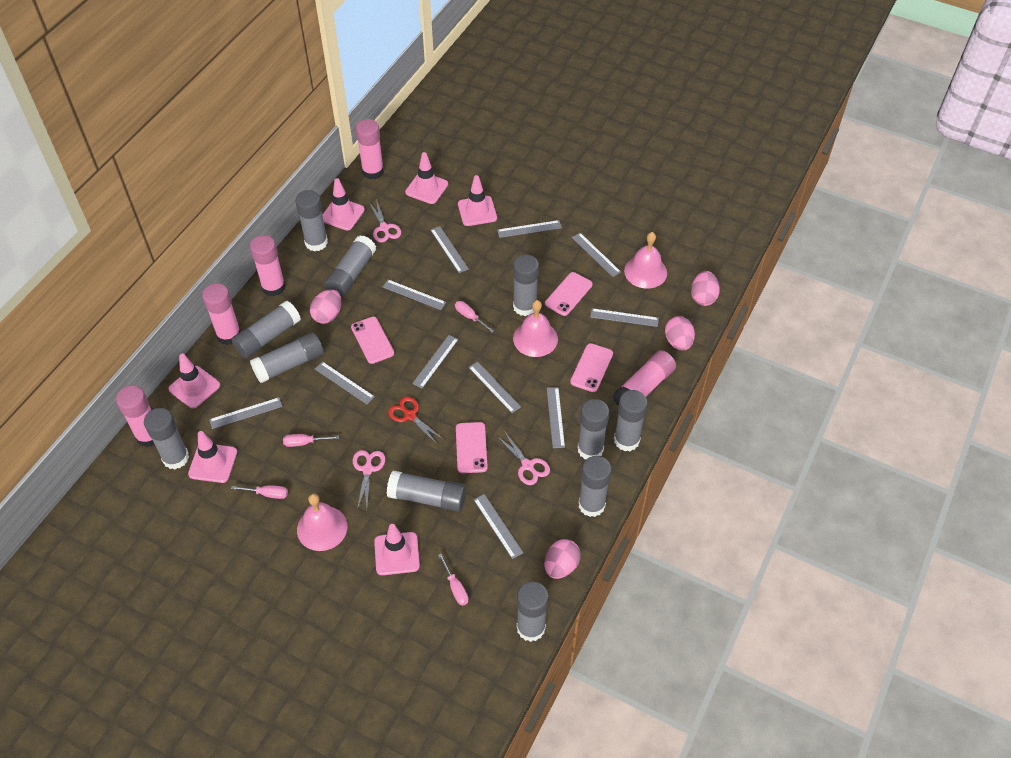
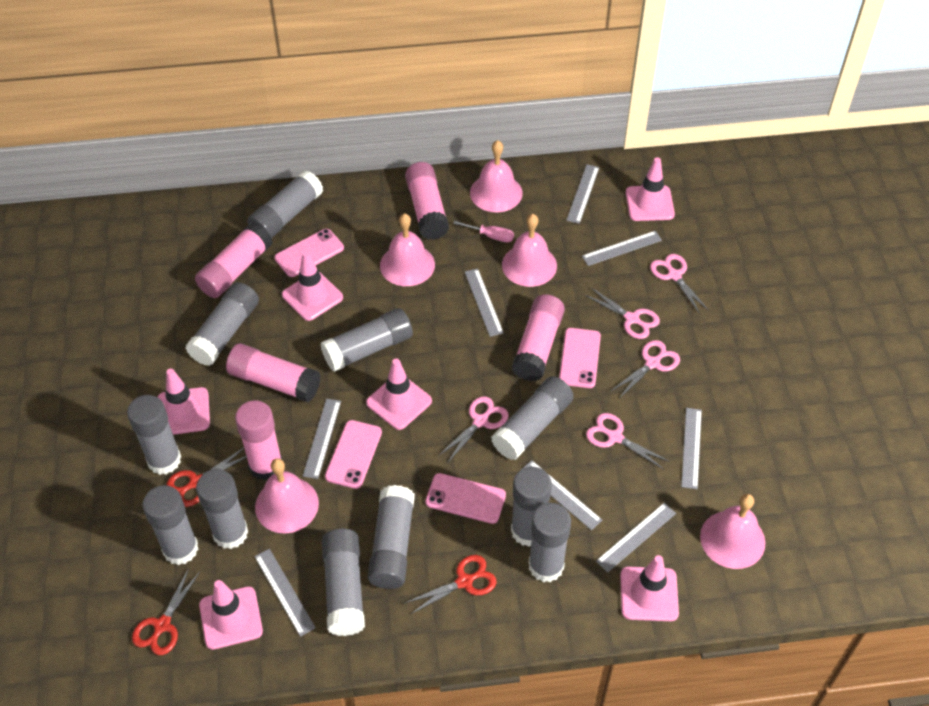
grey ruler: 11 -> 8
pink bell: 3 -> 5
pink egg: 4 -> 0
pink scissors: 3 -> 5
pink screwdriver: 4 -> 1
red scissors: 1 -> 3

